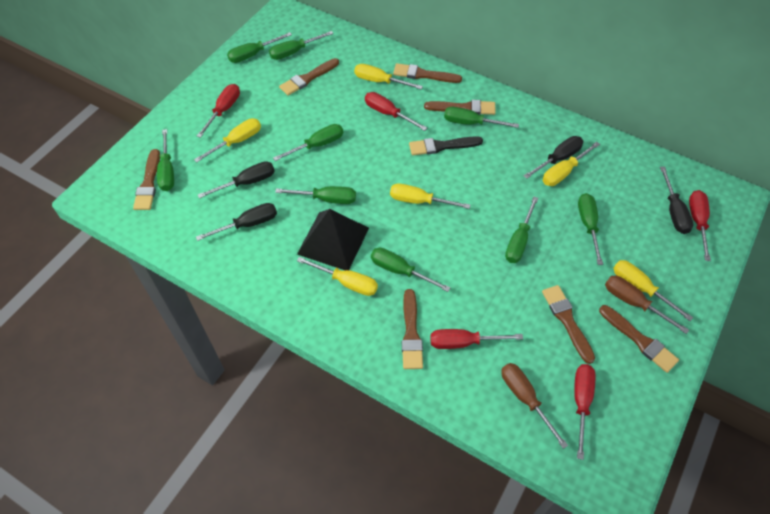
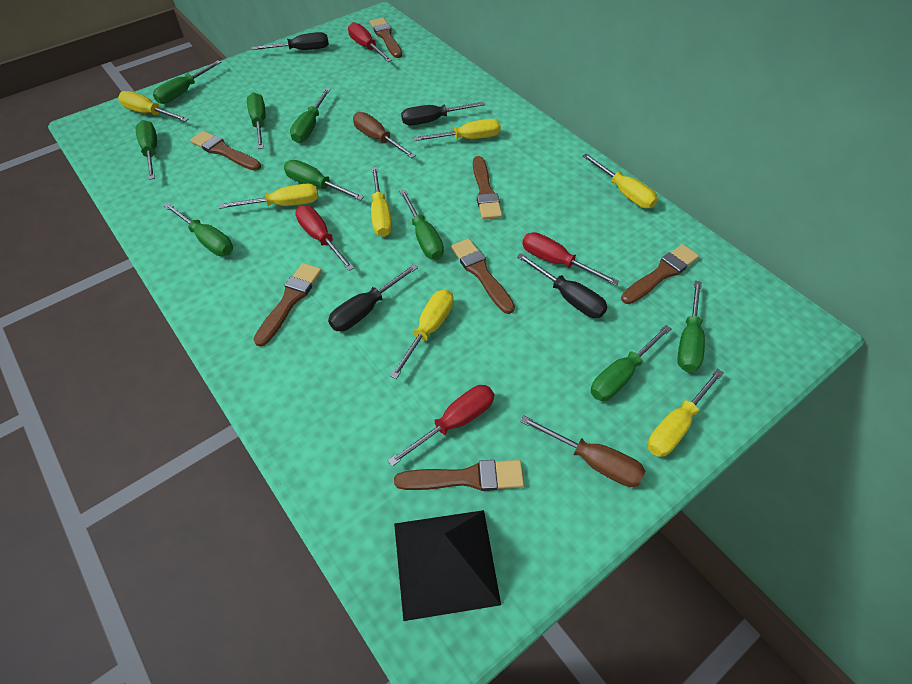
black brush: 1 -> 0
red screwdriver: 5 -> 4
yellow screwdriver: 6 -> 7

